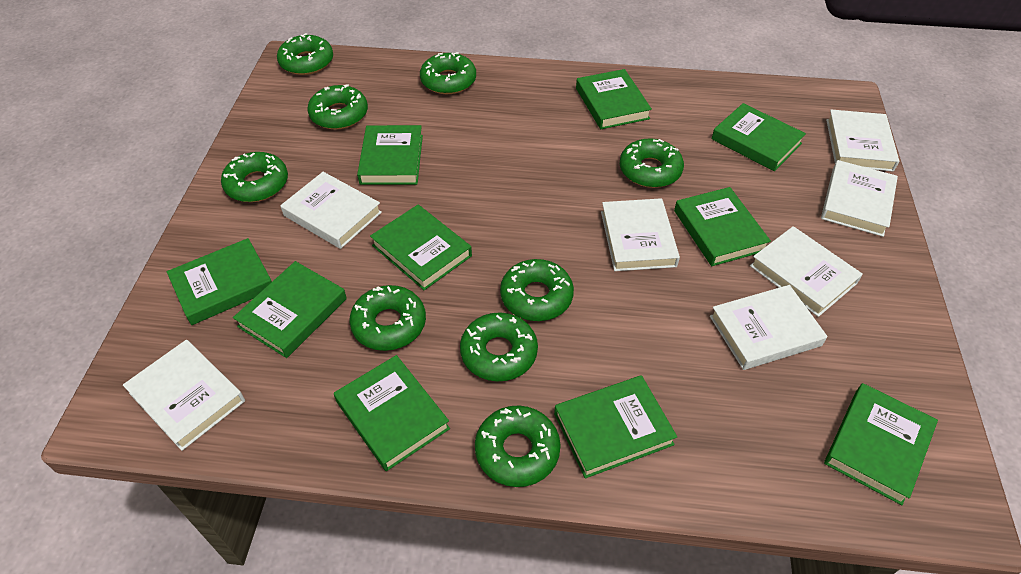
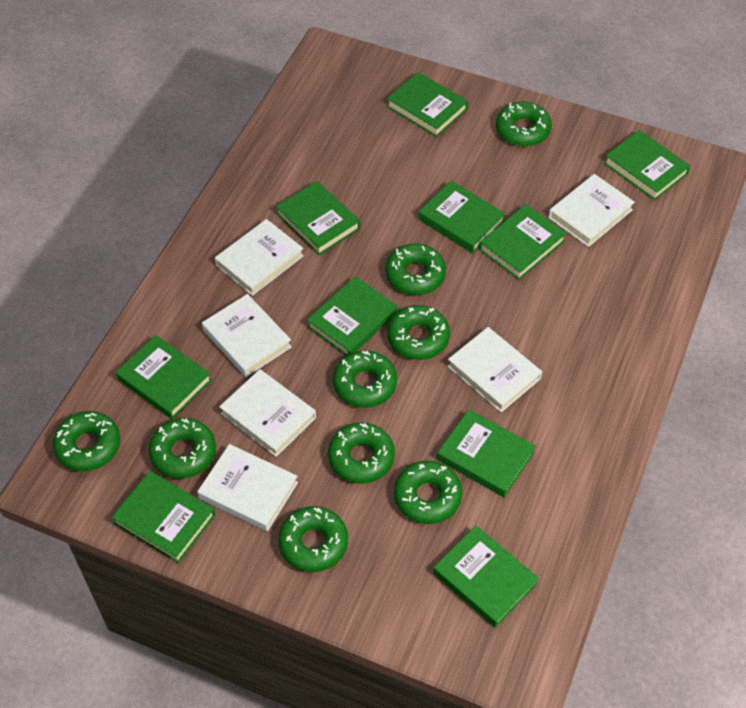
white book: 7 -> 6

